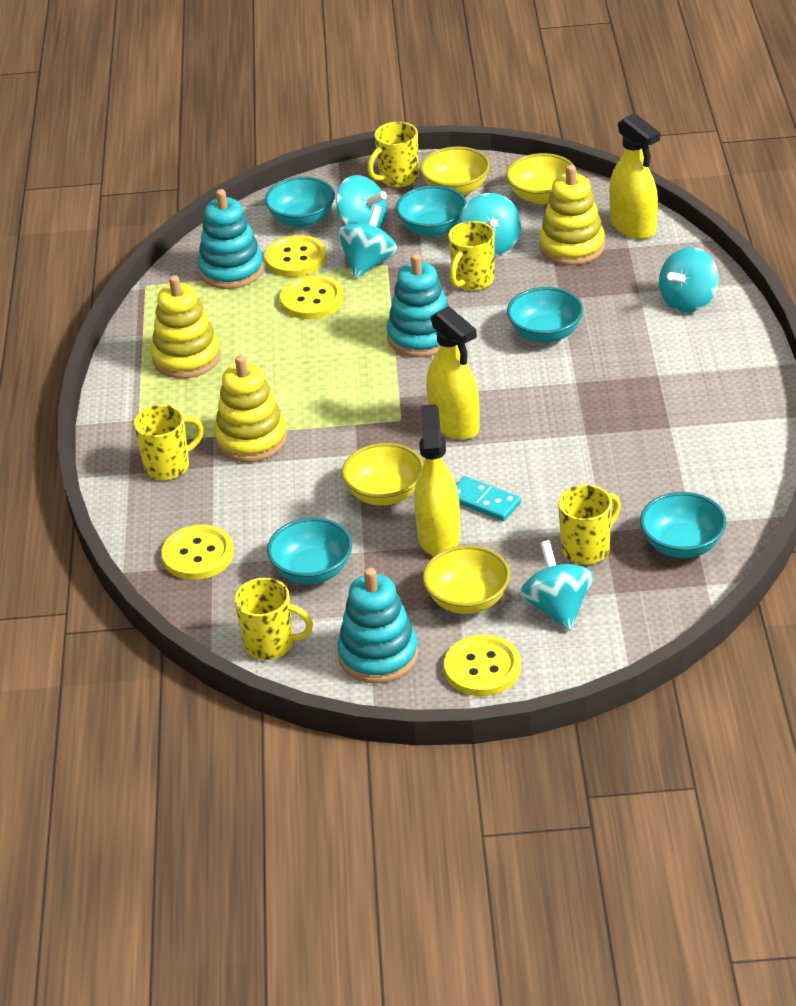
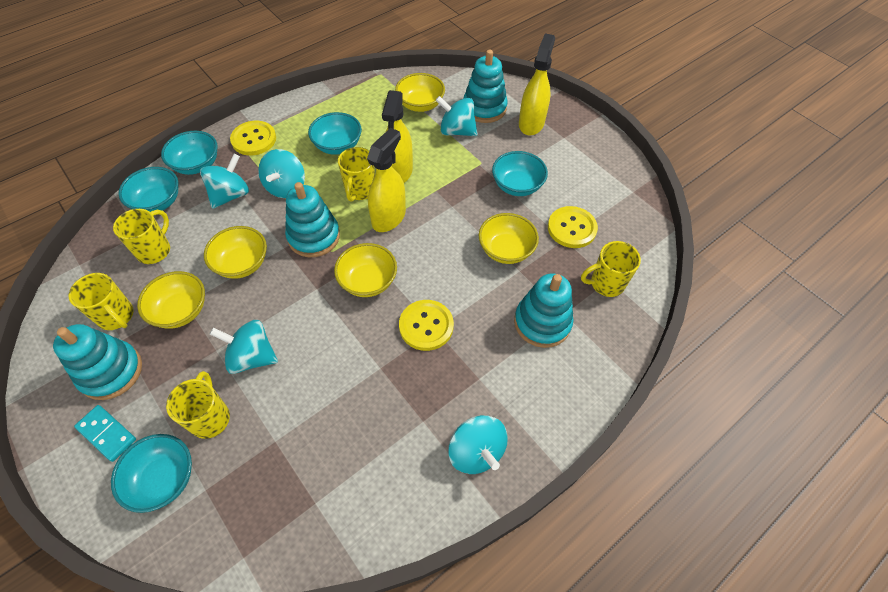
turquoise stacking toy: 3 -> 4
yellow bowl: 4 -> 5
yellow button: 4 -> 3
yellow stacking toy: 3 -> 0

